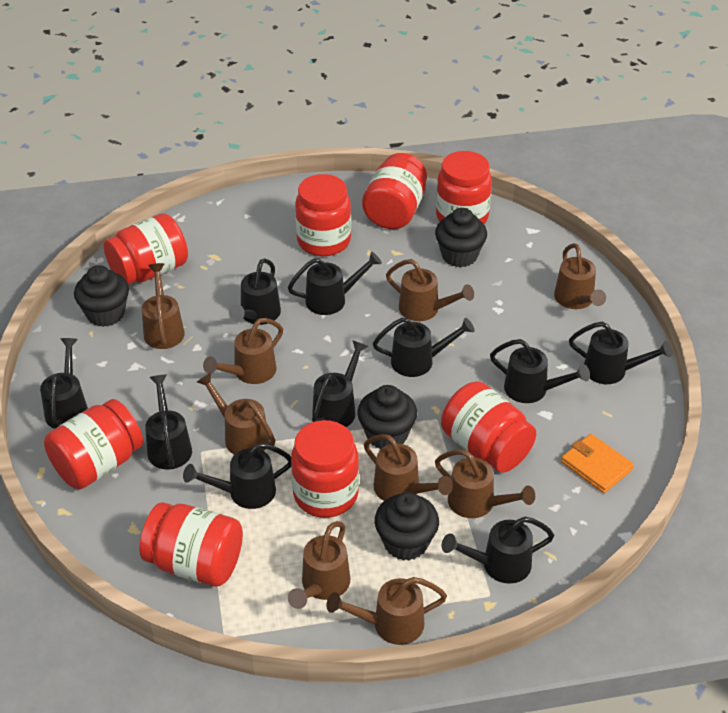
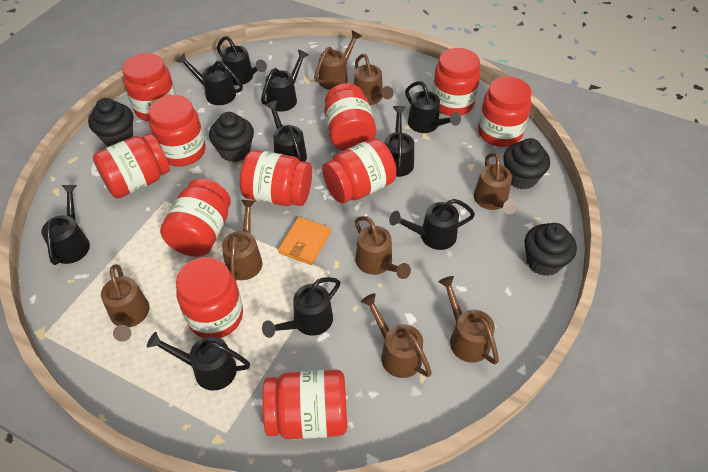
brown watering can: 9 -> 8
red jar: 8 -> 11

